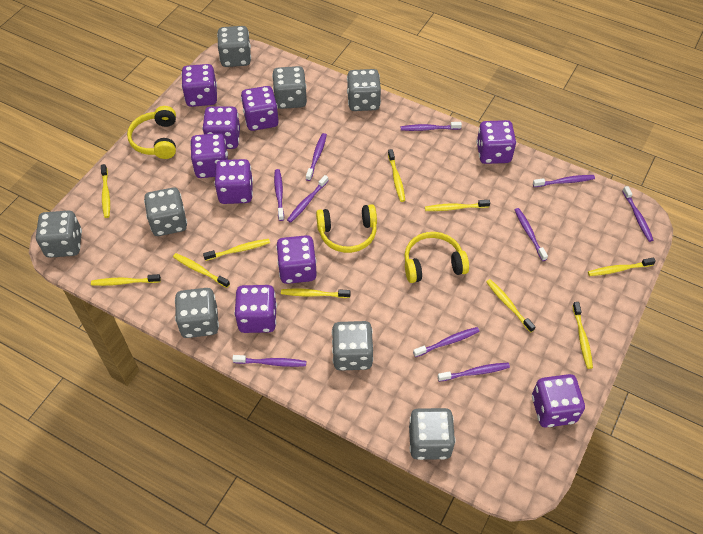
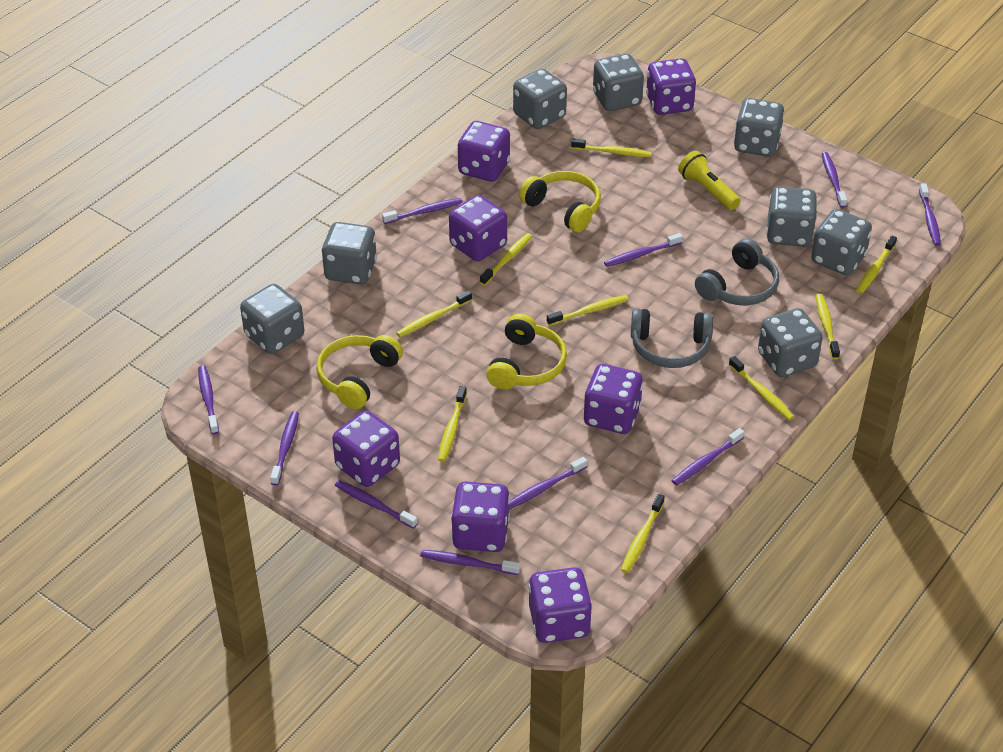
grey headphones: 0 -> 2
purple dice: 9 -> 7
yellow flashlight: 0 -> 1
yellow toothbrush: 10 -> 9

